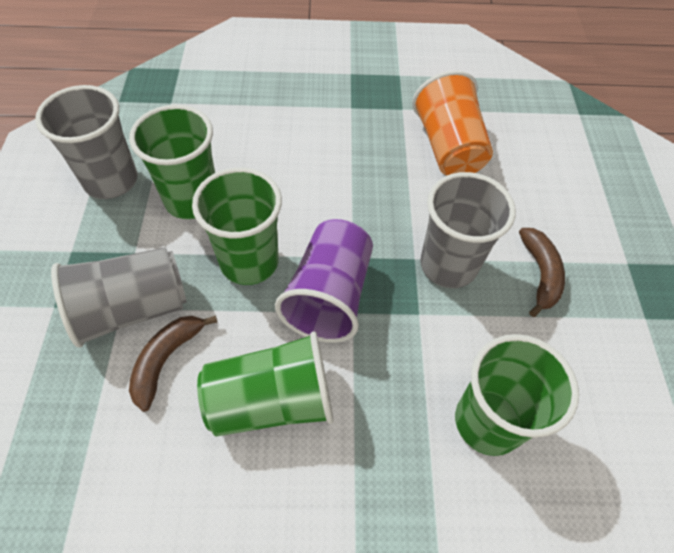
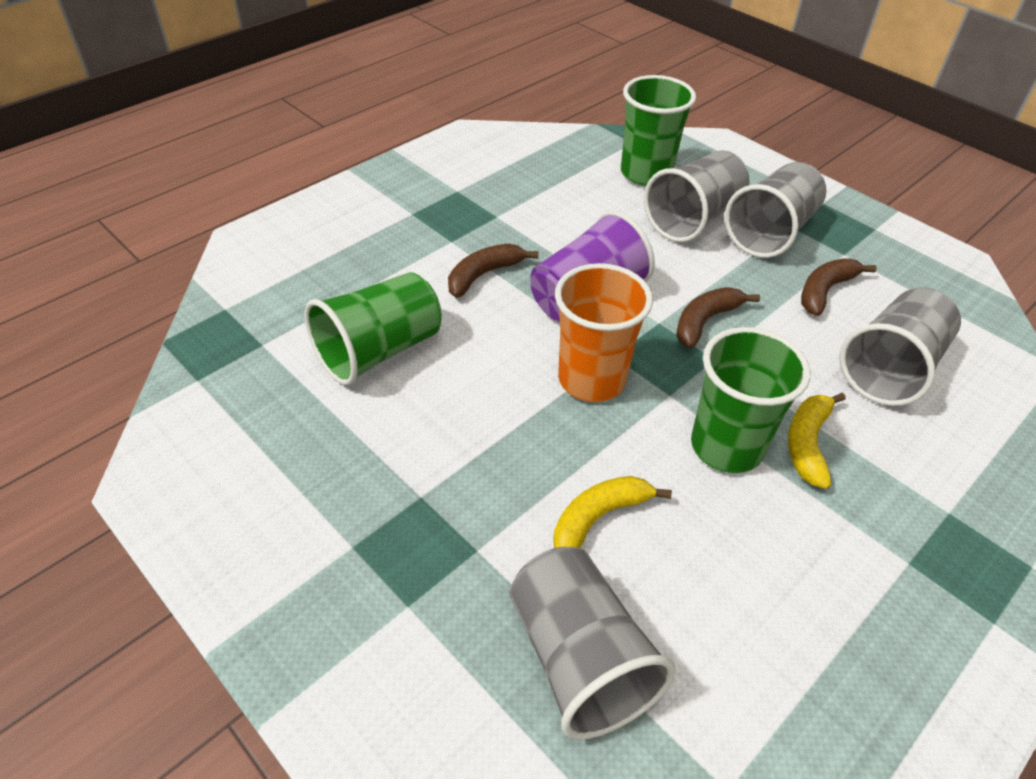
brown banana: 2 -> 3
green cup: 4 -> 3
grey cup: 3 -> 4
yellow banana: 0 -> 2

